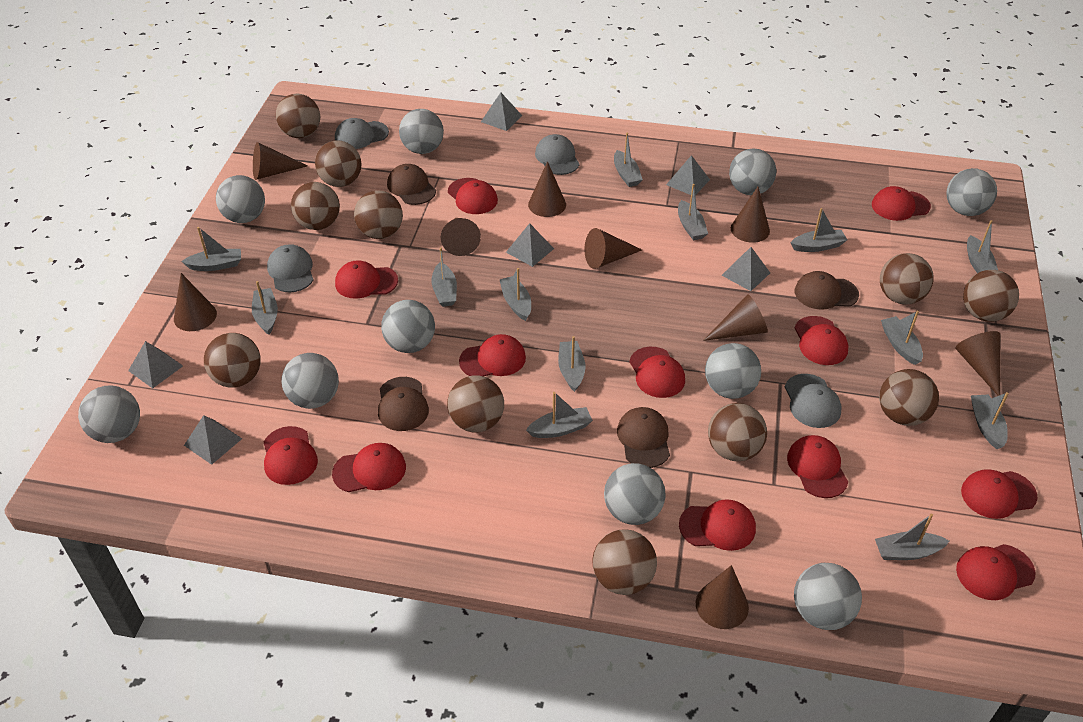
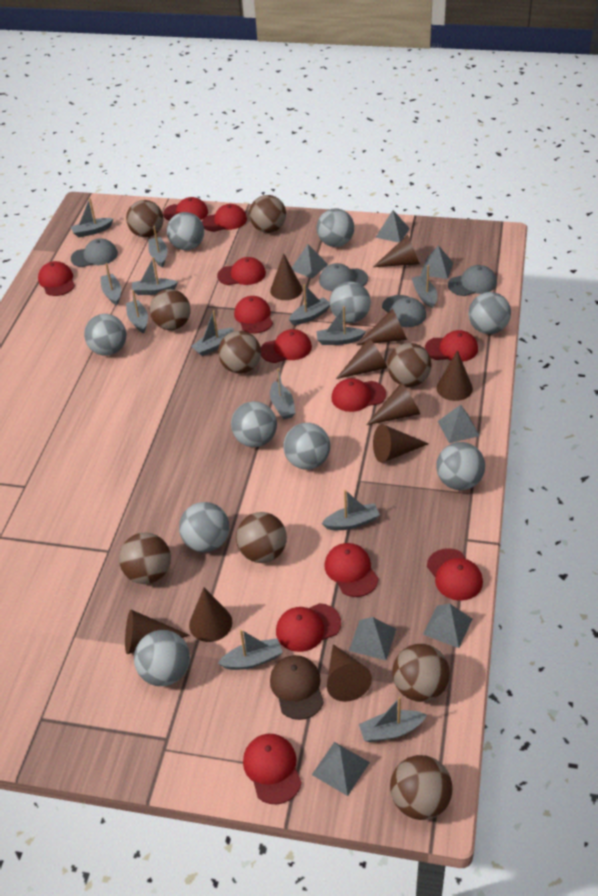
brown ball: 11 -> 9
brown cap: 4 -> 1
brown cone: 9 -> 10
grey pyramid: 6 -> 7

